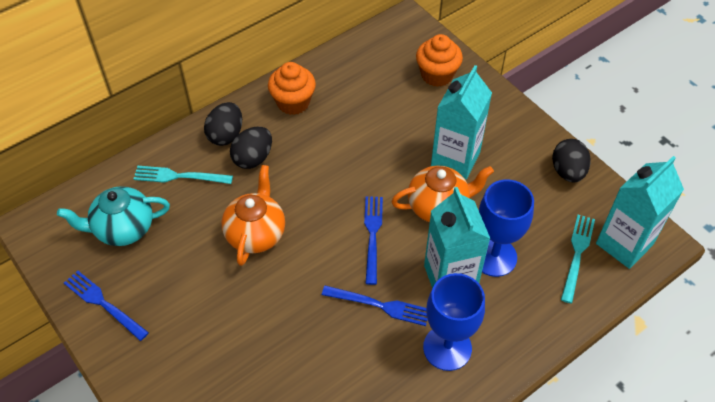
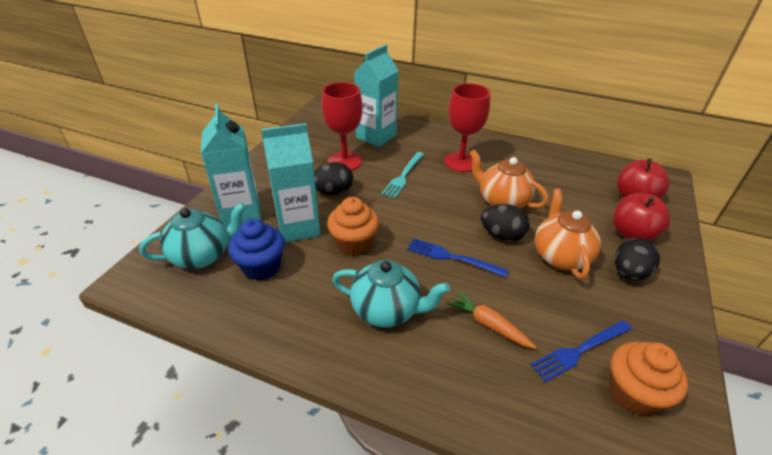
blue cupcake: 0 -> 1
blue fork: 3 -> 2
blue goblet: 2 -> 0
orange carrot: 0 -> 1
red apple: 0 -> 2
red goblet: 0 -> 2
turquoise fork: 2 -> 1
turquoise teapot: 1 -> 2

